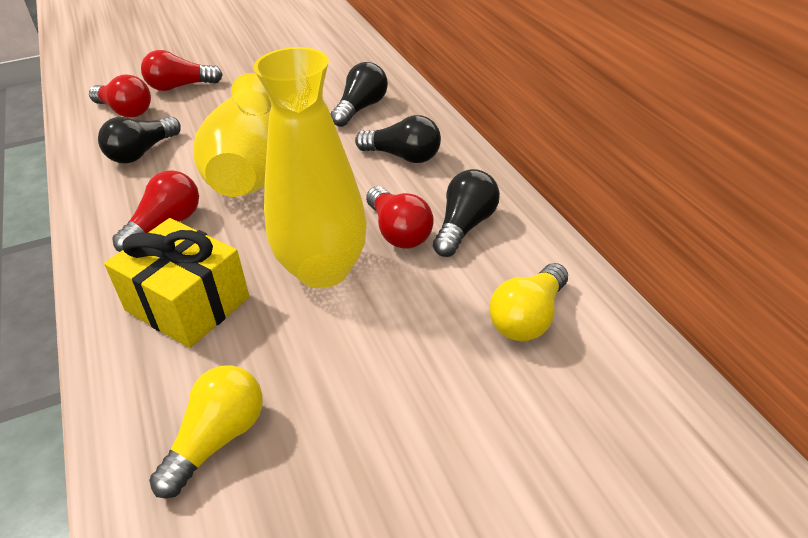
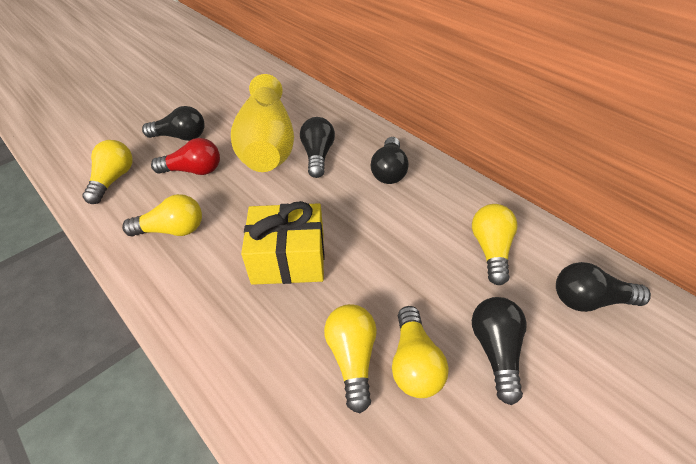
black light bulb: 4 -> 5
red light bulb: 4 -> 1
yellow light bulb: 2 -> 5
yellow vase: 2 -> 1

